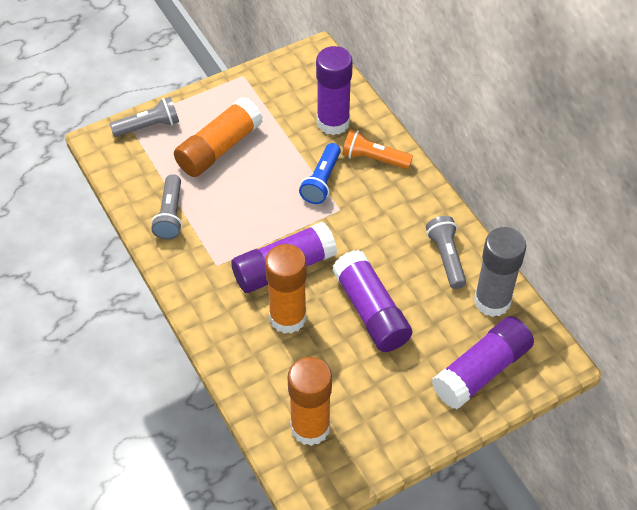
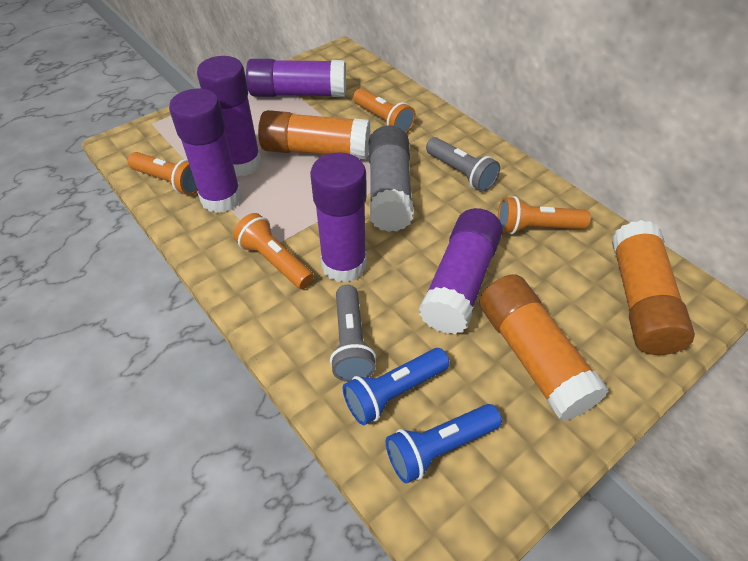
blue flashlight: 1 -> 2
grey flashlight: 3 -> 2
orange flashlight: 1 -> 4
purple glue stick: 4 -> 5

